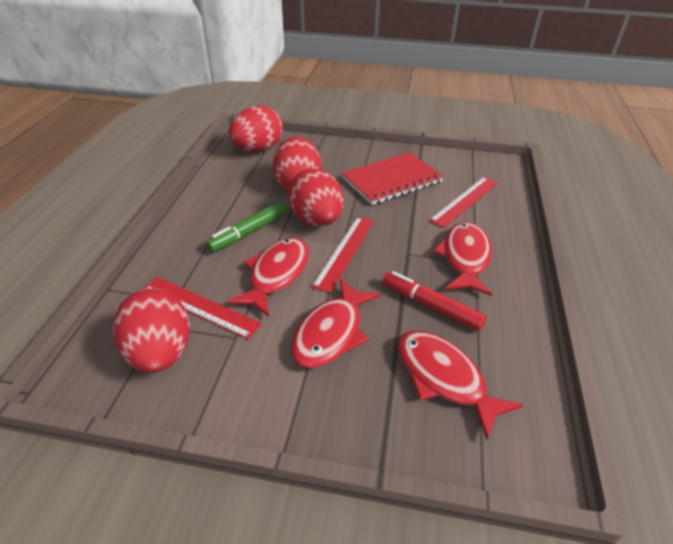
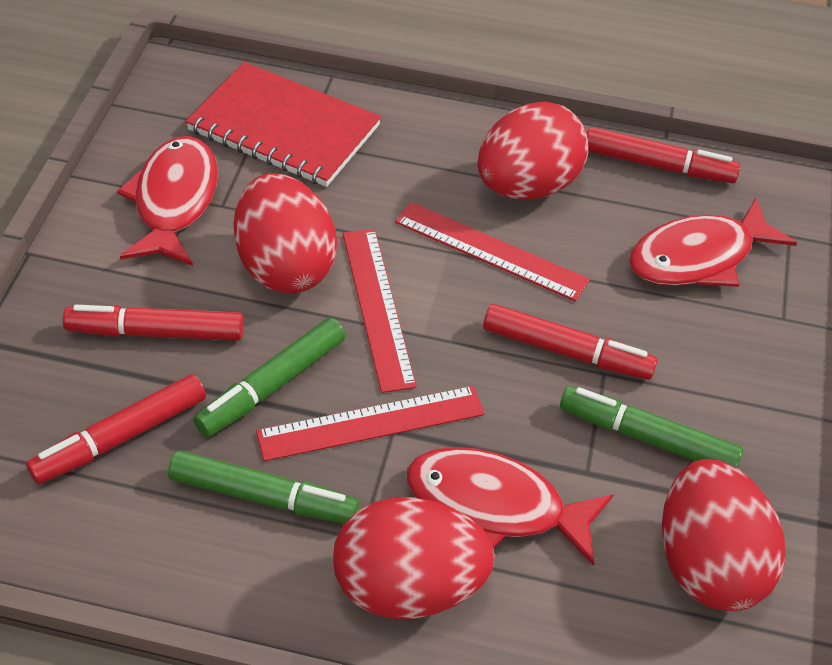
green marker: 1 -> 3
red fish: 4 -> 3
red marker: 1 -> 4

